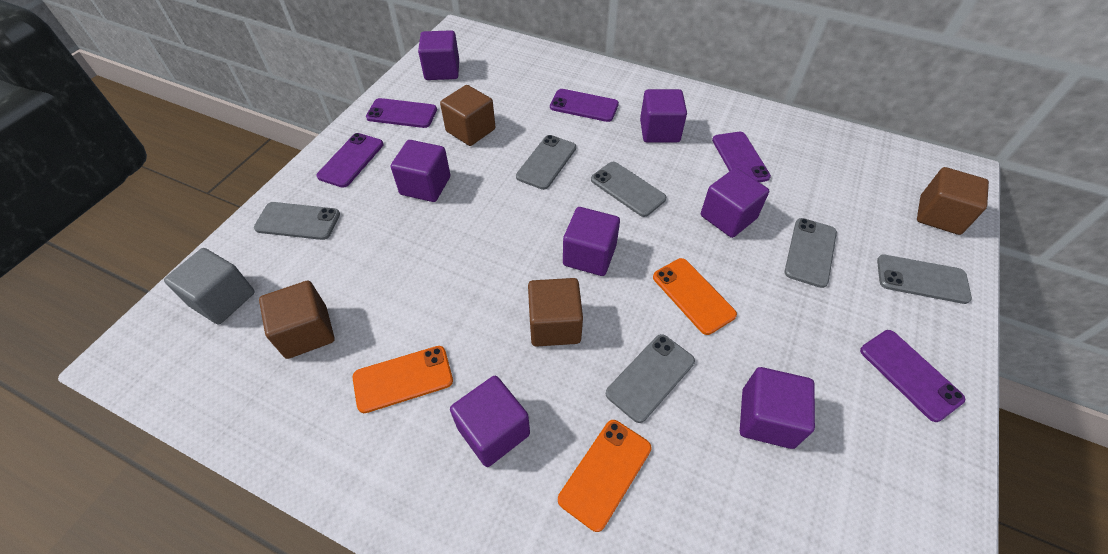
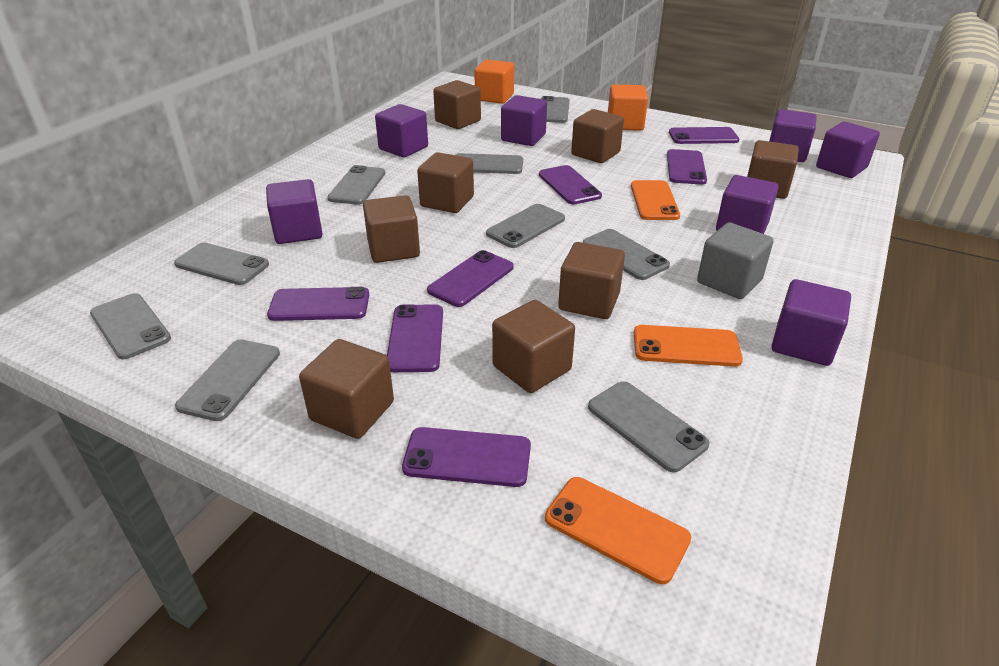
brown cube: 4 -> 8
grey phone: 6 -> 9
orange cube: 0 -> 2
purple phone: 5 -> 7

